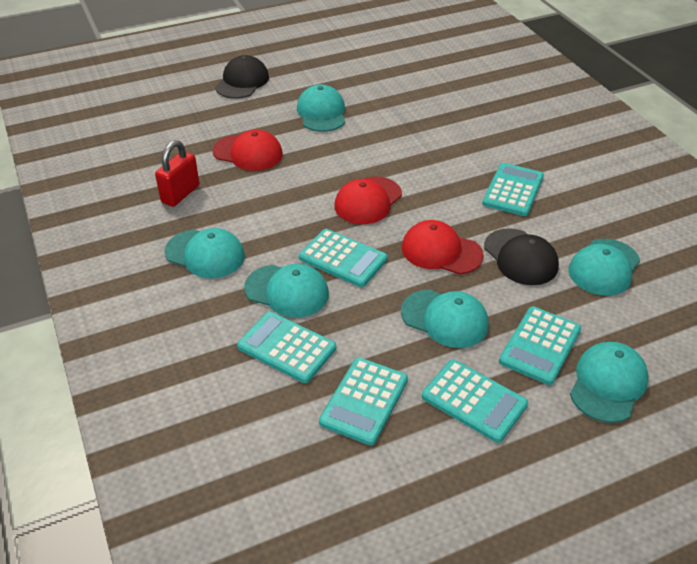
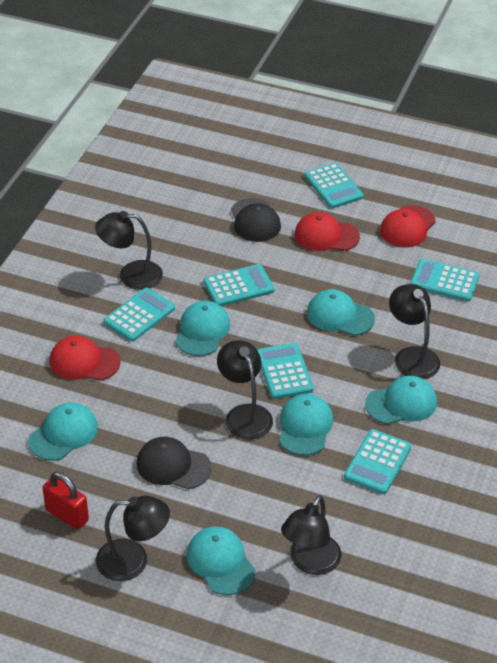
black lamp: 0 -> 5

